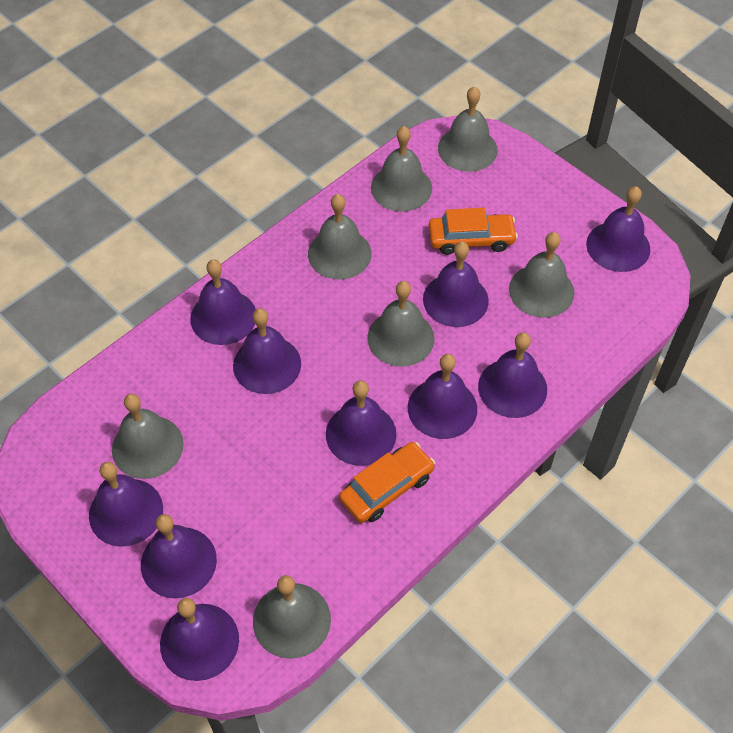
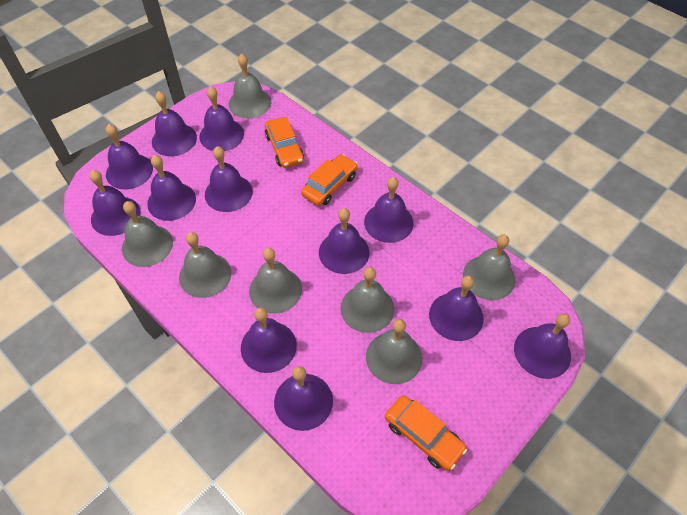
orange car: 2 -> 3
purple bell: 10 -> 12

